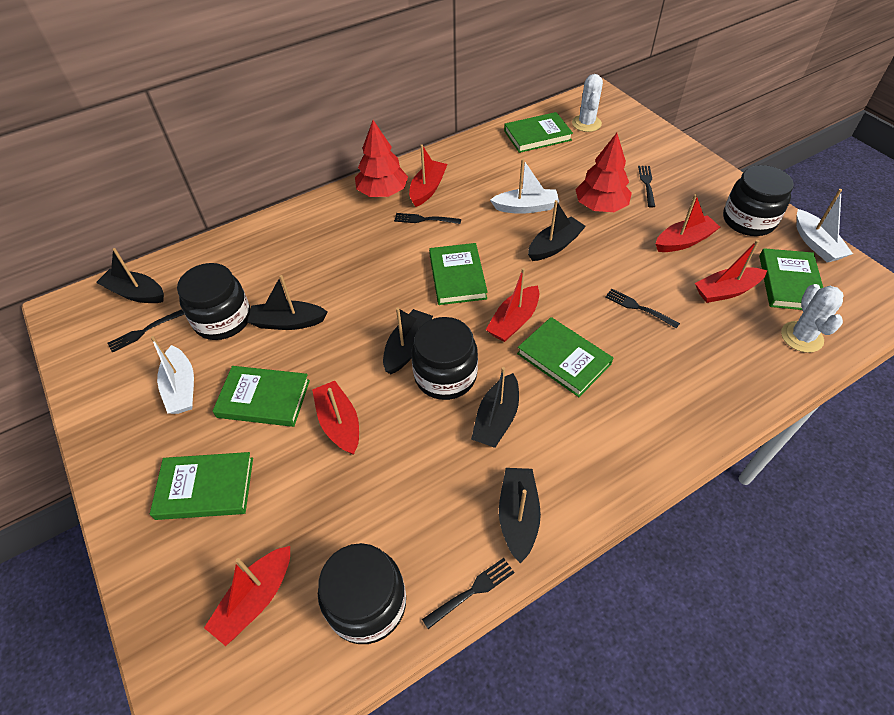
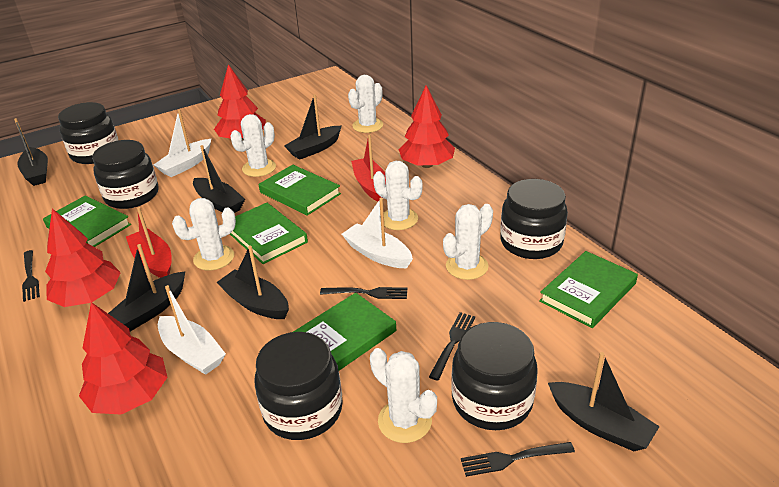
black fork: 5 -> 4
black jar: 4 -> 5
green book: 6 -> 5
red boat: 6 -> 2
red tree: 2 -> 4
white cactus: 2 -> 6

